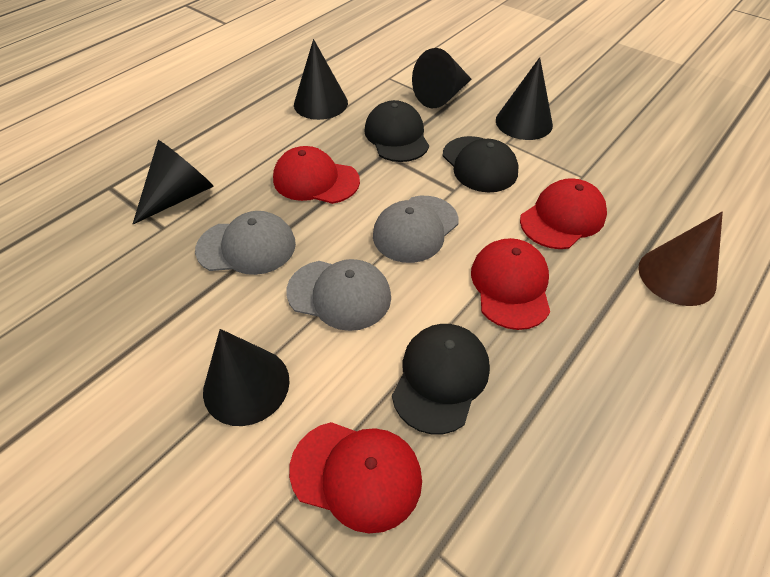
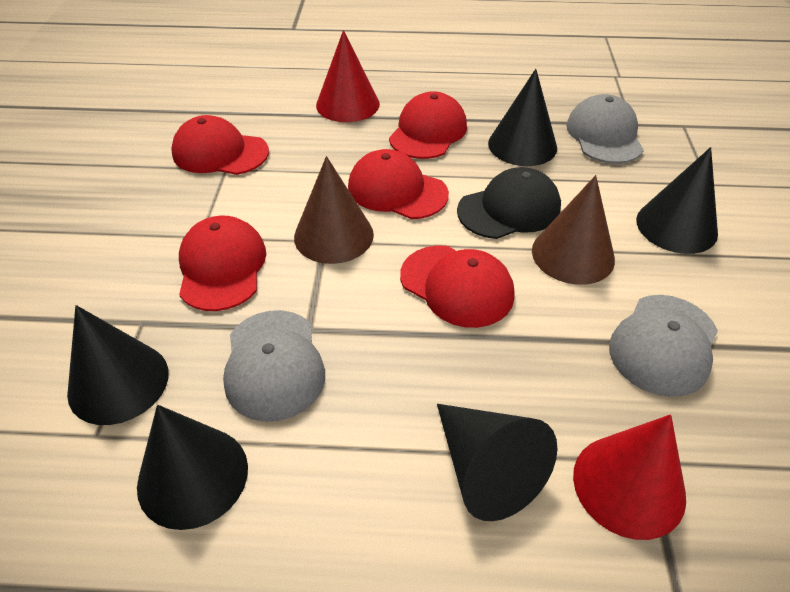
black cap: 3 -> 1
brown cone: 1 -> 2
red cap: 4 -> 5
red cone: 0 -> 2

